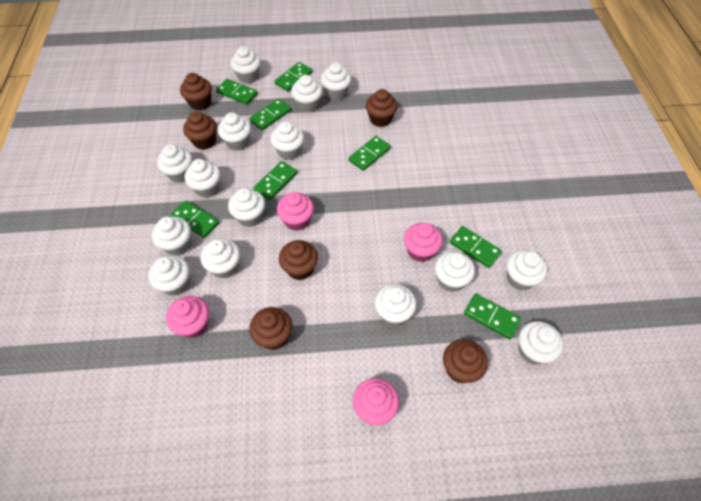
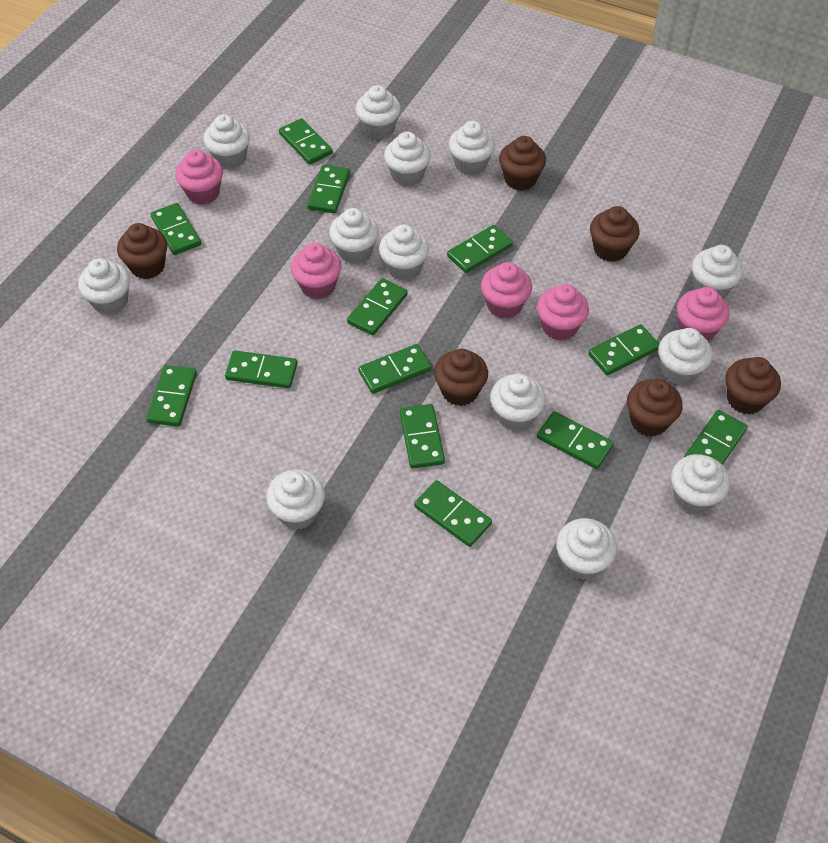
green domino: 8 -> 13
pink cupcake: 4 -> 5
white cupcake: 15 -> 13

